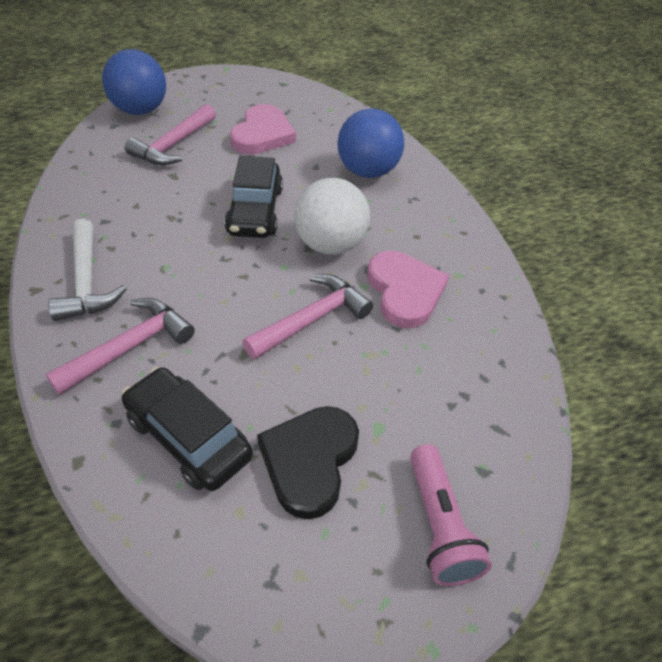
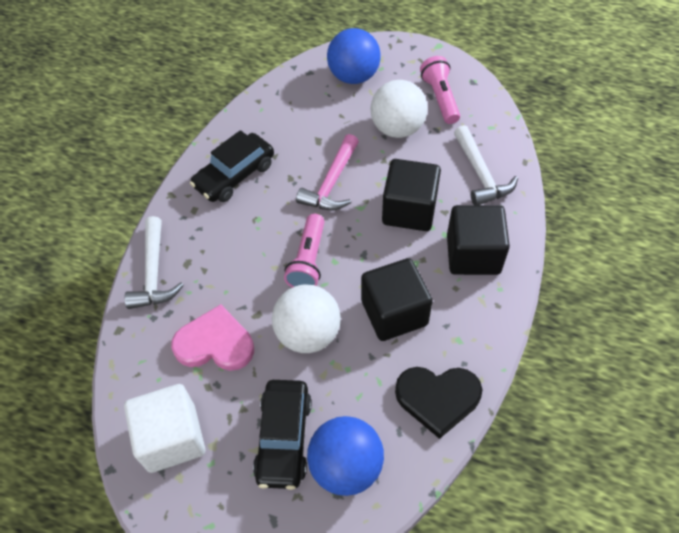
black cube: 0 -> 3
pink flashlight: 1 -> 2
pink hammer: 3 -> 1
pink heart: 2 -> 1
white ball: 1 -> 2
white cube: 0 -> 1
white hammer: 1 -> 2

